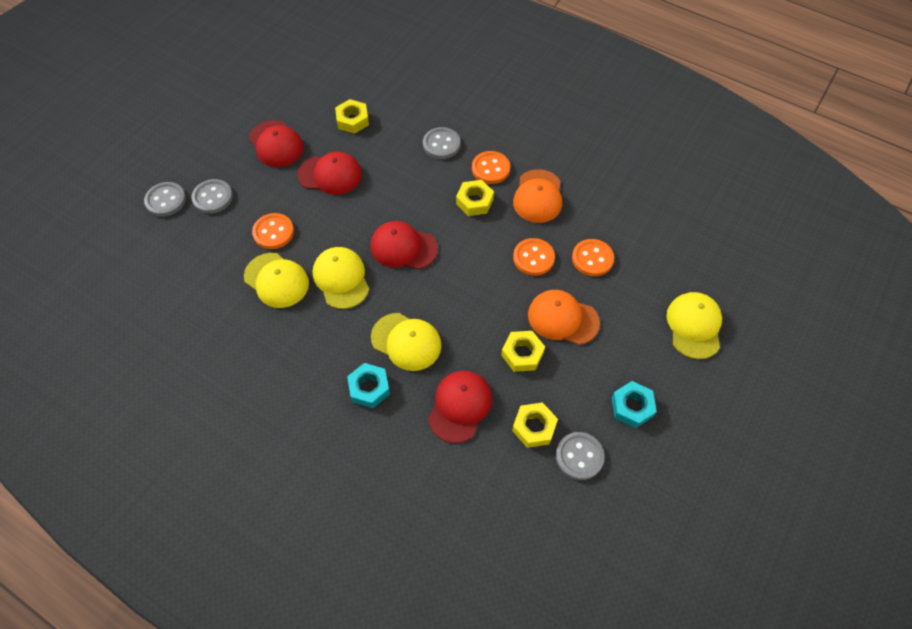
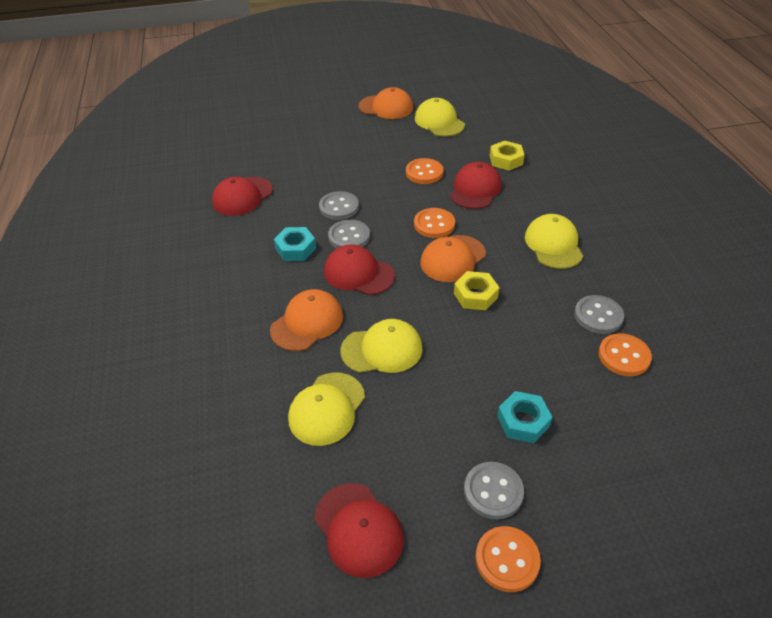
orange cap: 2 -> 3
yellow nut: 4 -> 2

